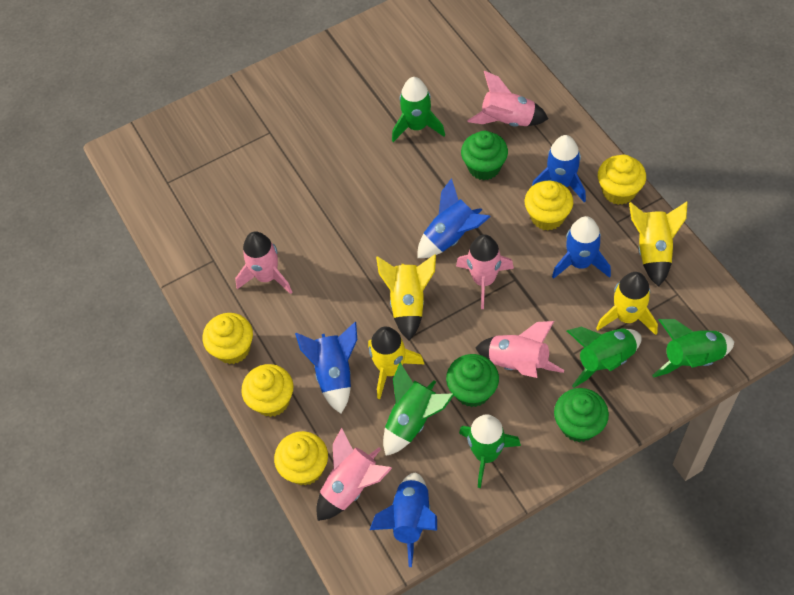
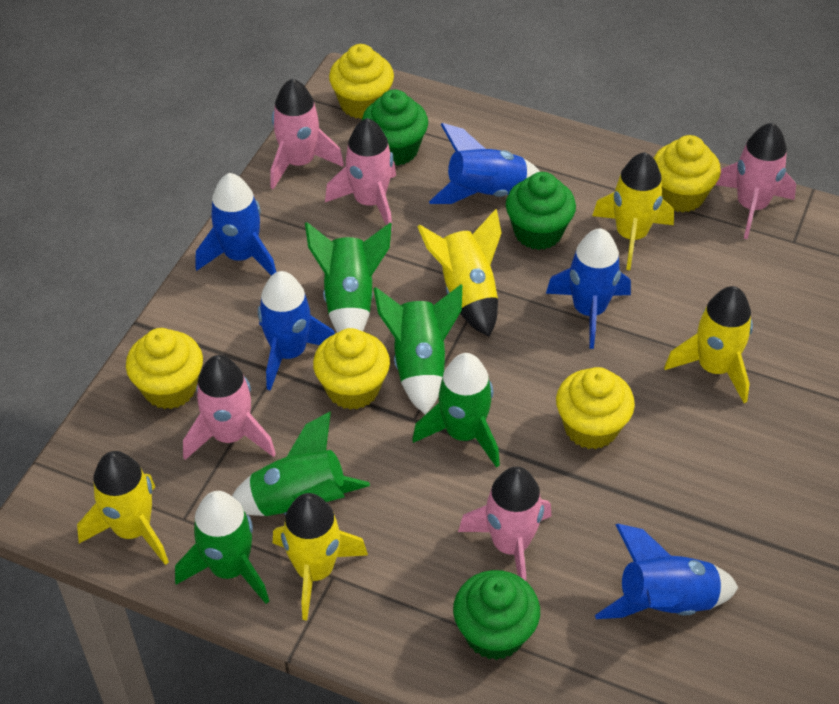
yellow rocket: 4 -> 5

